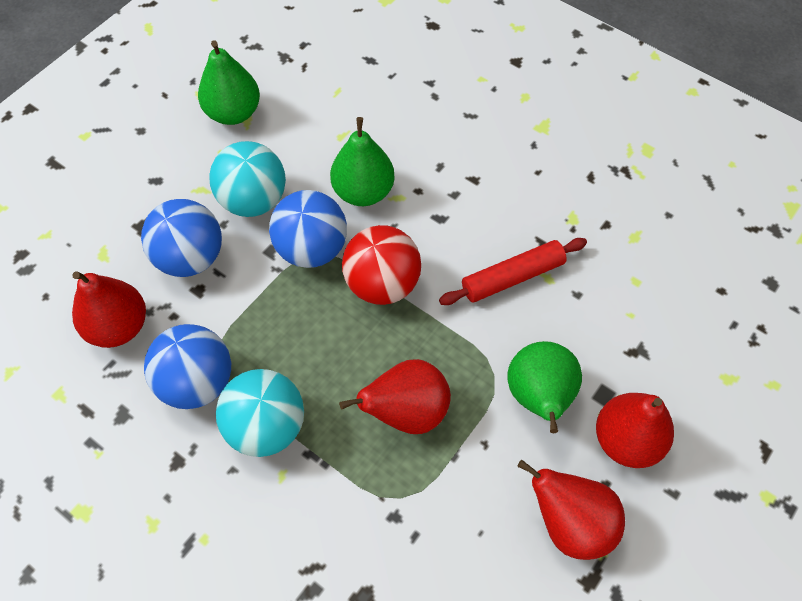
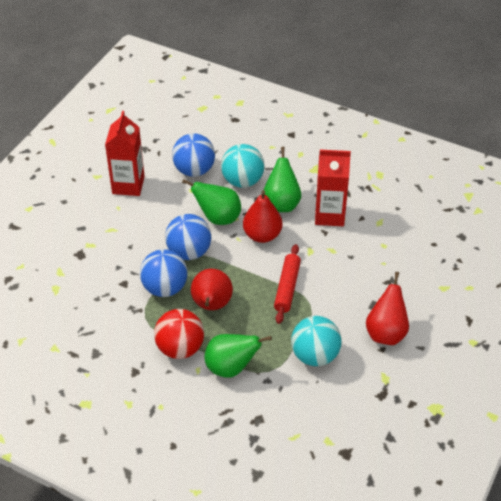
red carton: 0 -> 2
red pear: 4 -> 3

